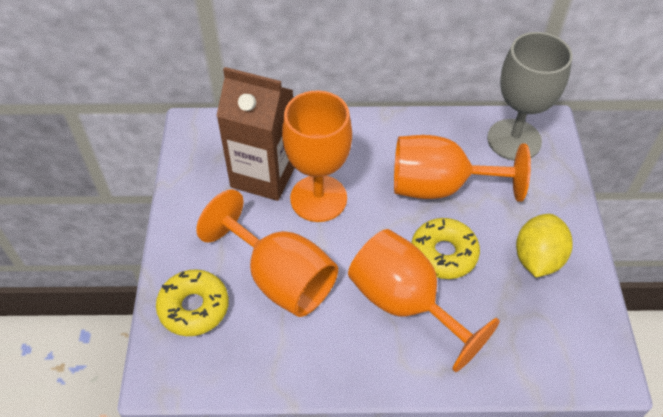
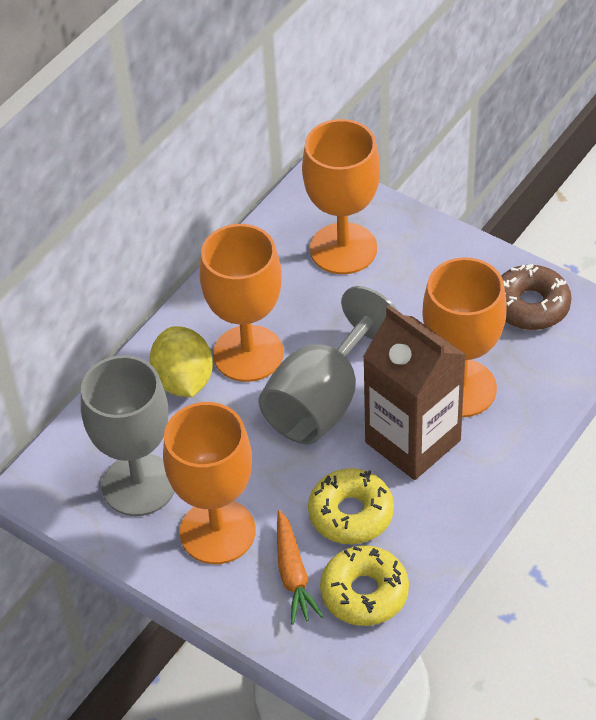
brown donut: 0 -> 1
grey goblet: 1 -> 2
orange carrot: 0 -> 1

